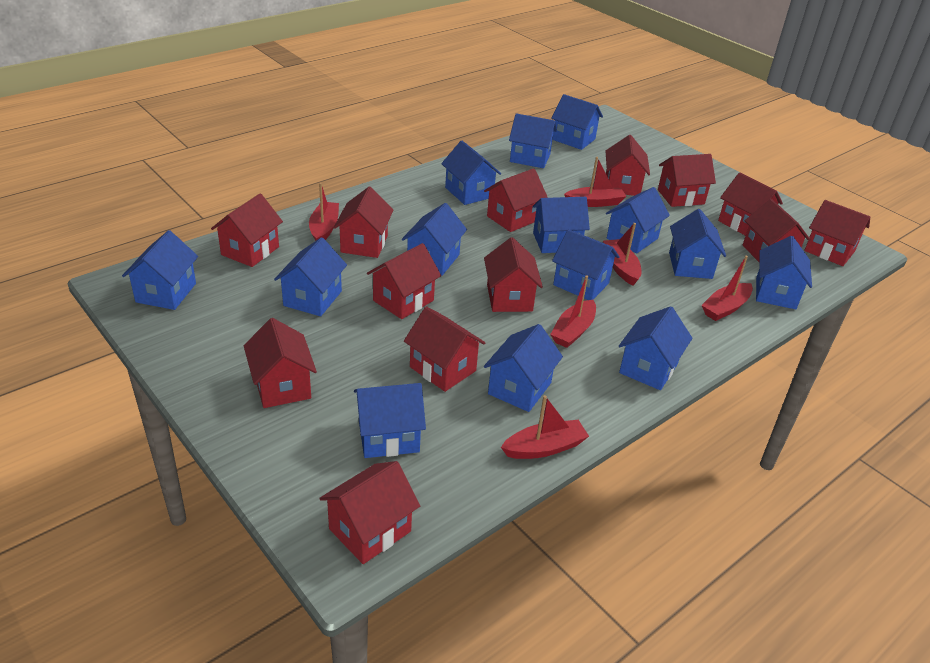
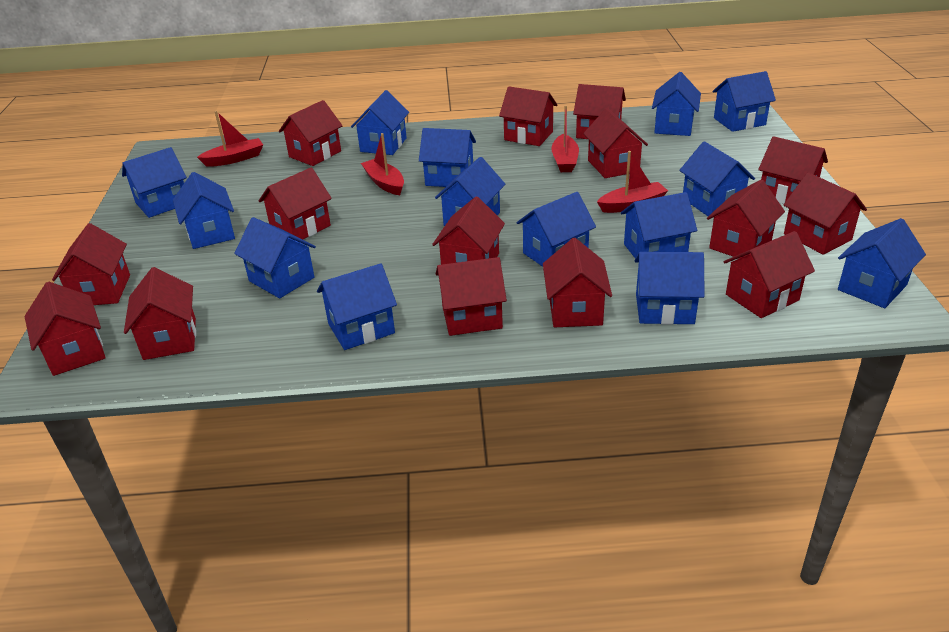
red boat: 6 -> 4
red house: 13 -> 15

